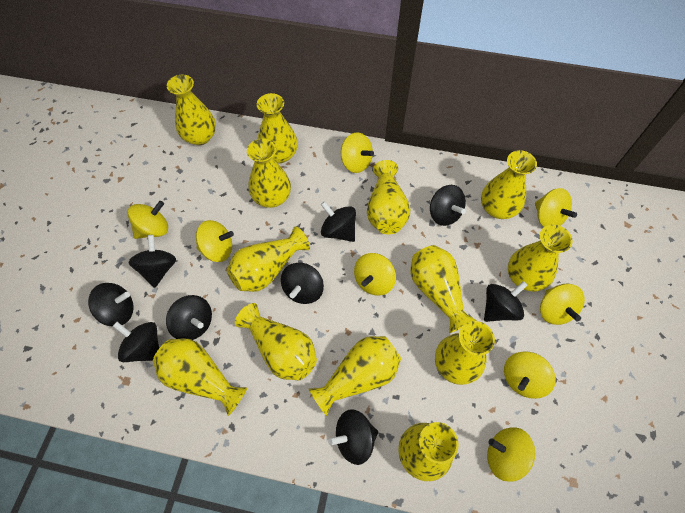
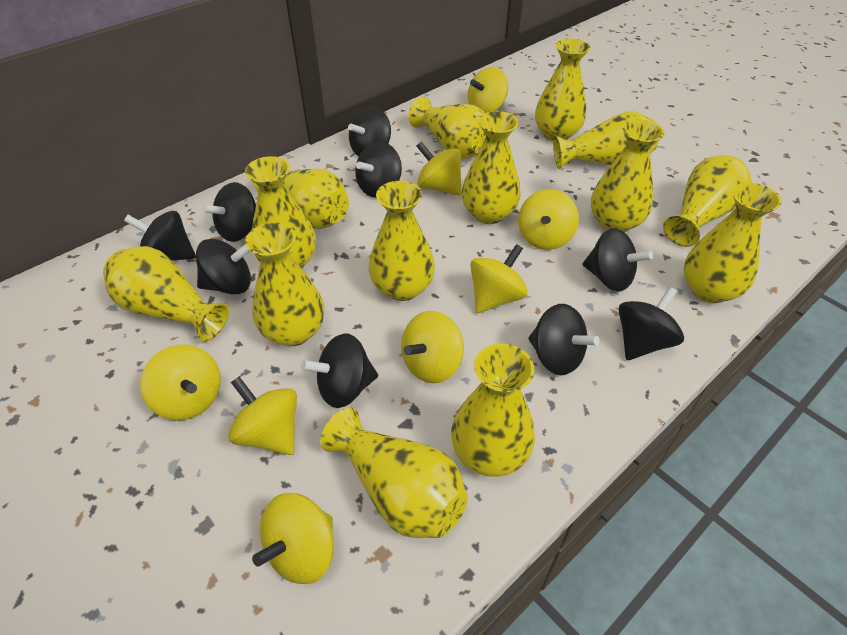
yellow vase: 13 -> 14

